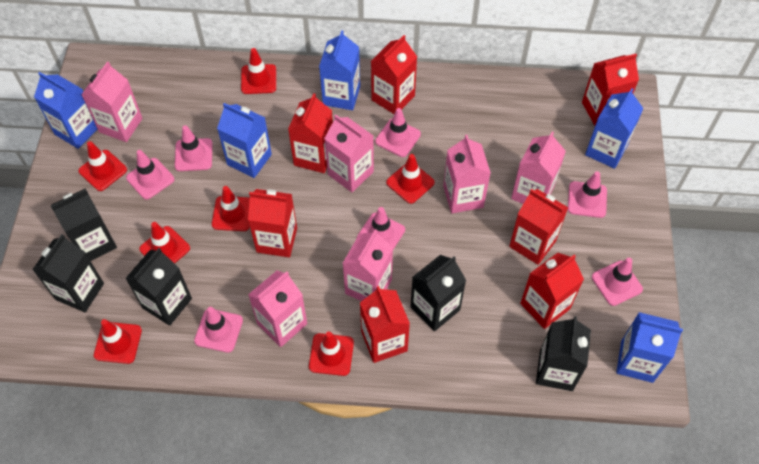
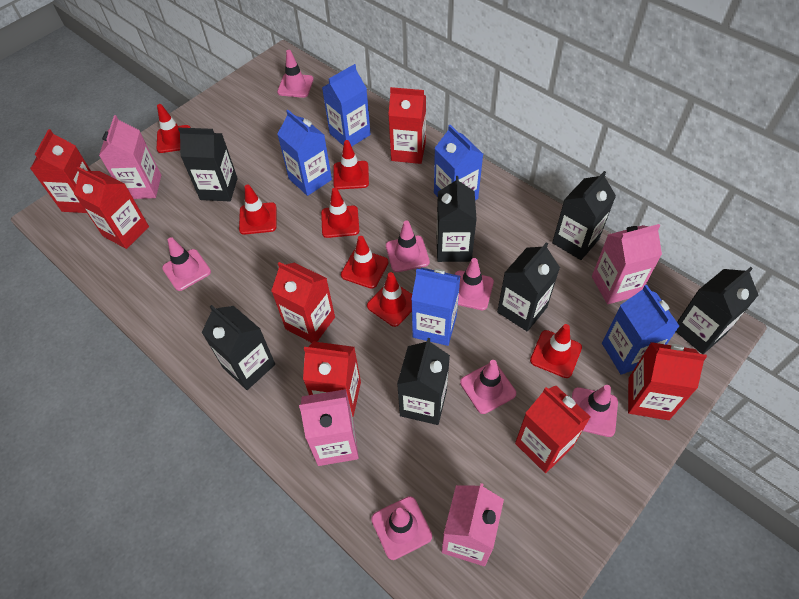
black carton: 5 -> 7
pink carton: 6 -> 4

